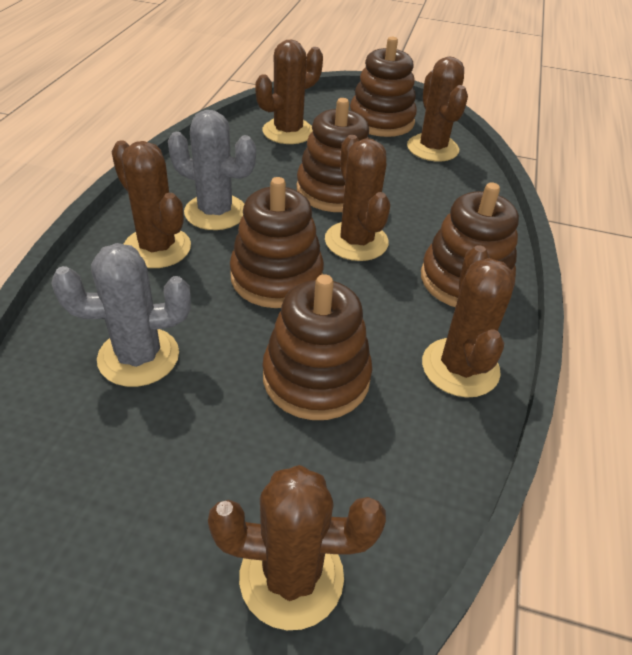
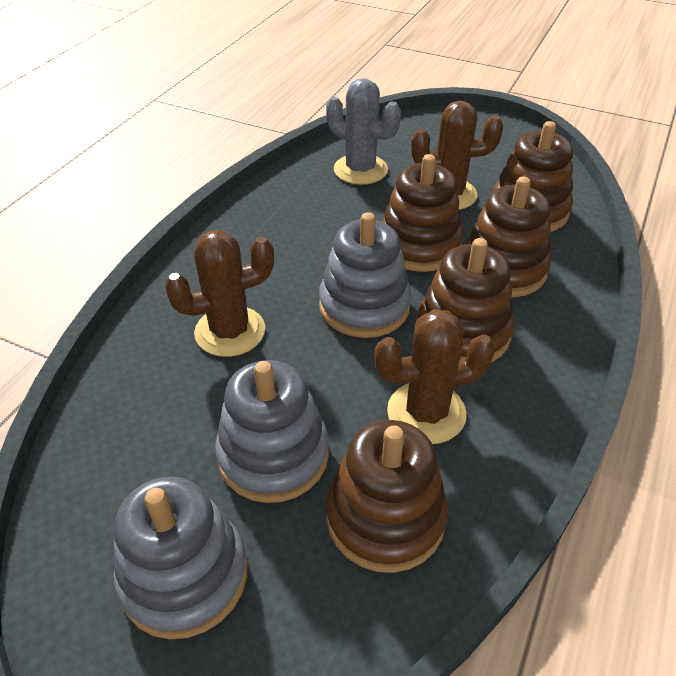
brown cactus: 6 -> 3
grey cactus: 2 -> 1
grey stacking toy: 0 -> 3

